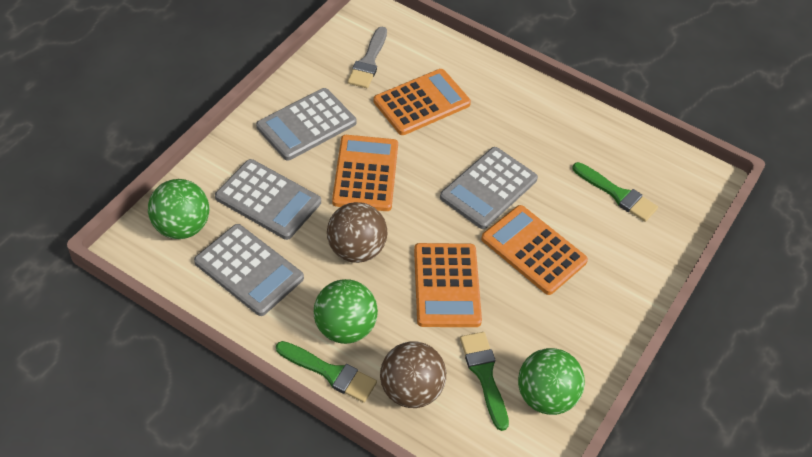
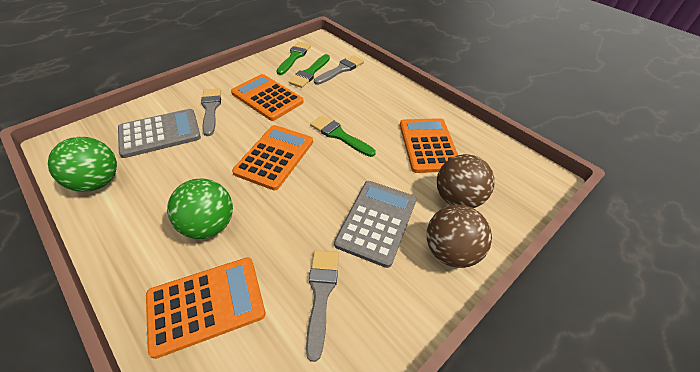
green ball: 3 -> 2
grey brush: 1 -> 3
grey calculator: 4 -> 2

